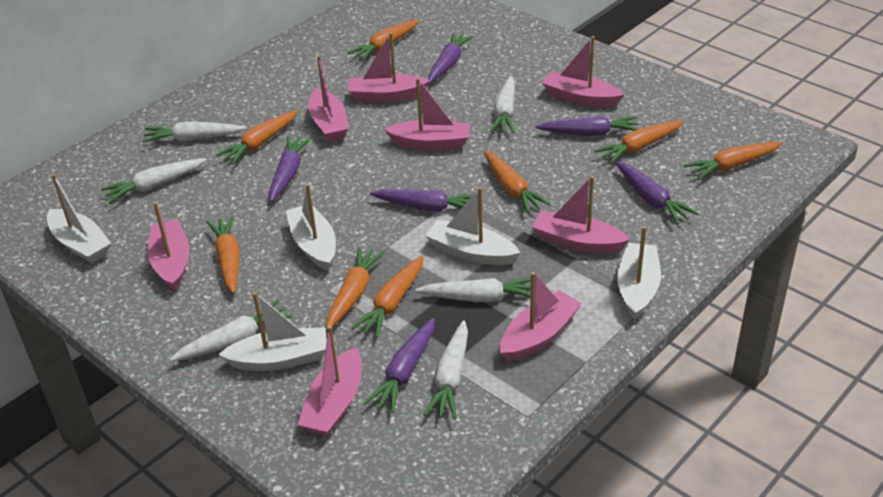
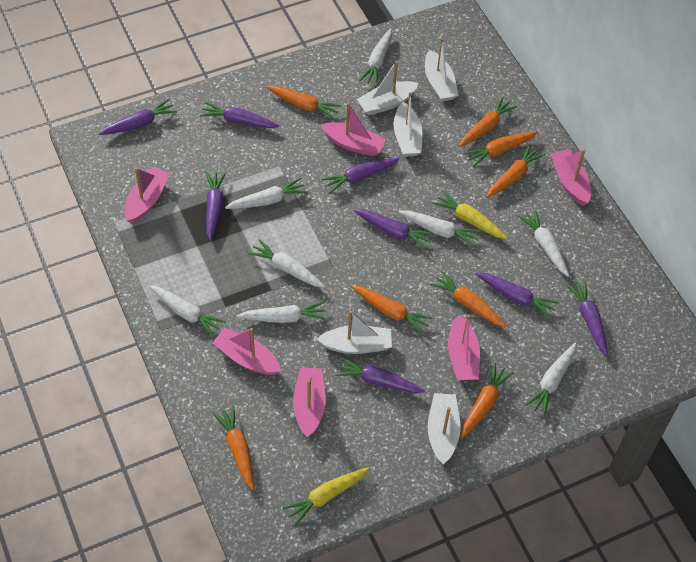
pink boat: 8 -> 6
purple carrot: 6 -> 8
white carrot: 6 -> 8
yellow carrot: 0 -> 2

